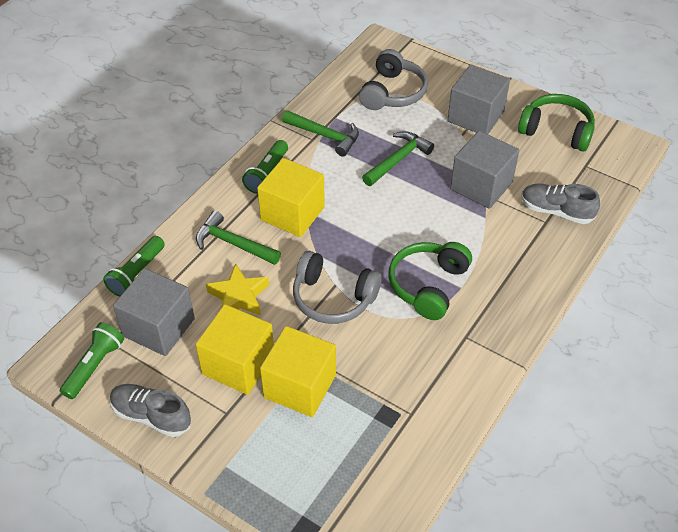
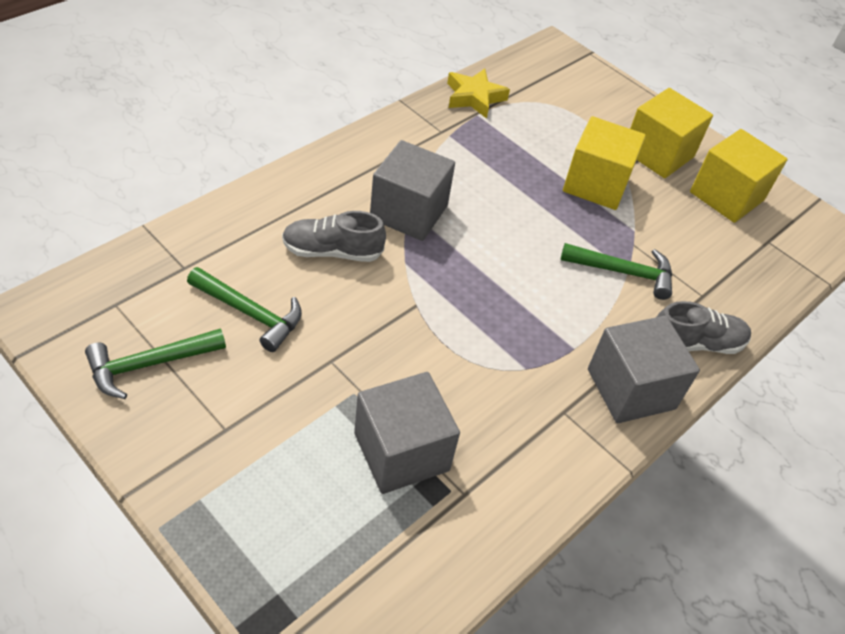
green flashlight: 3 -> 0
green headphones: 2 -> 0
grey headphones: 2 -> 0

